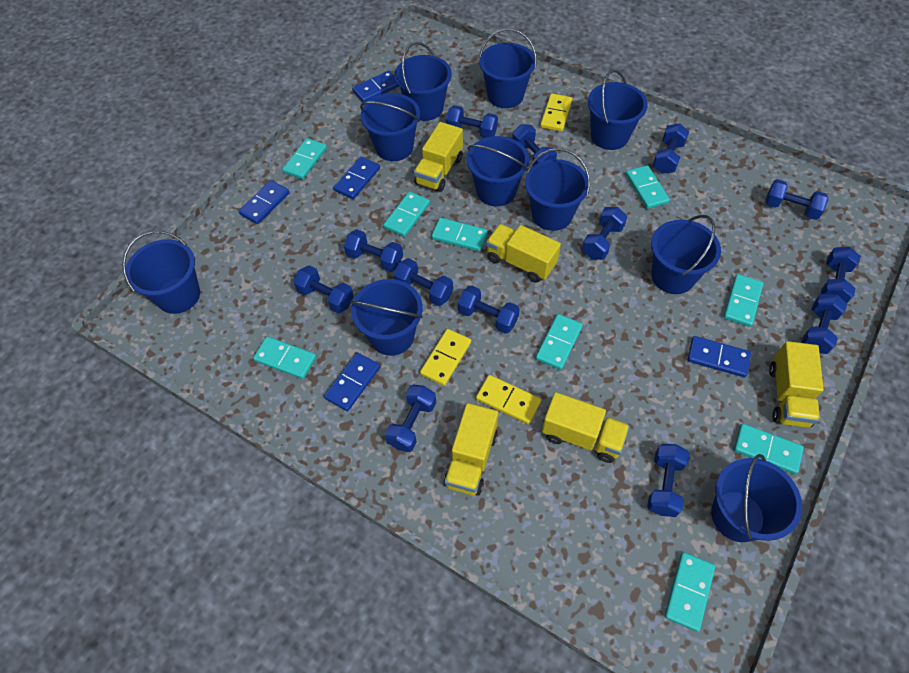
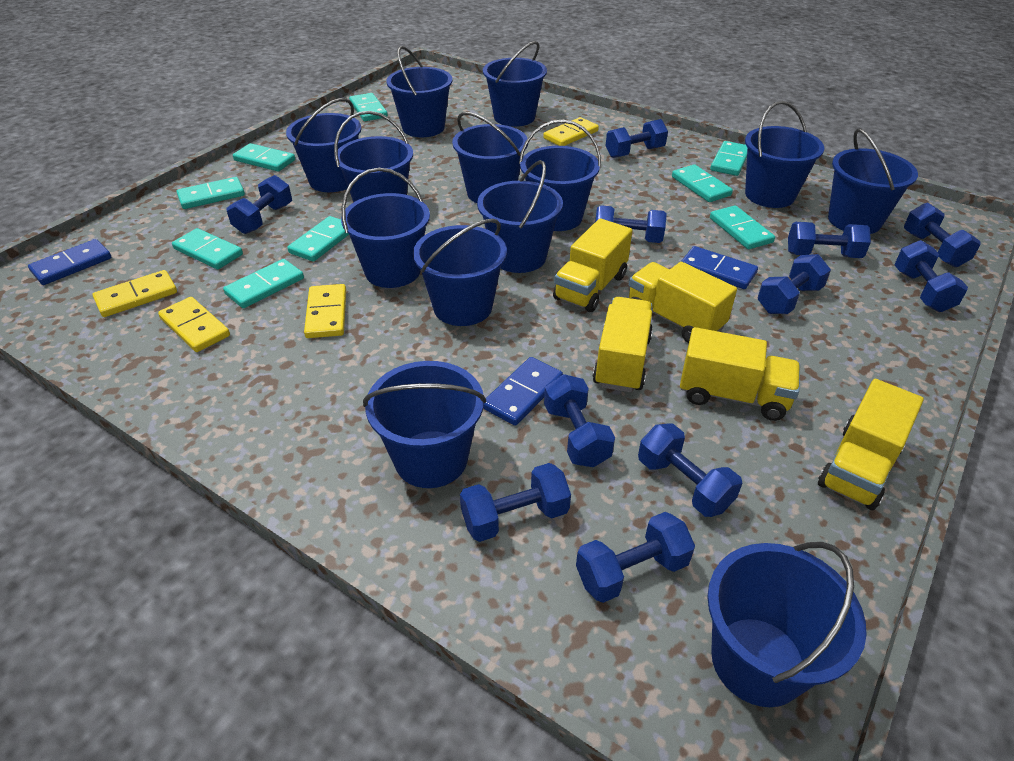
blue bucket: 10 -> 13
blue domino: 5 -> 3
blue dumbbell: 13 -> 11
yellow domino: 3 -> 4

